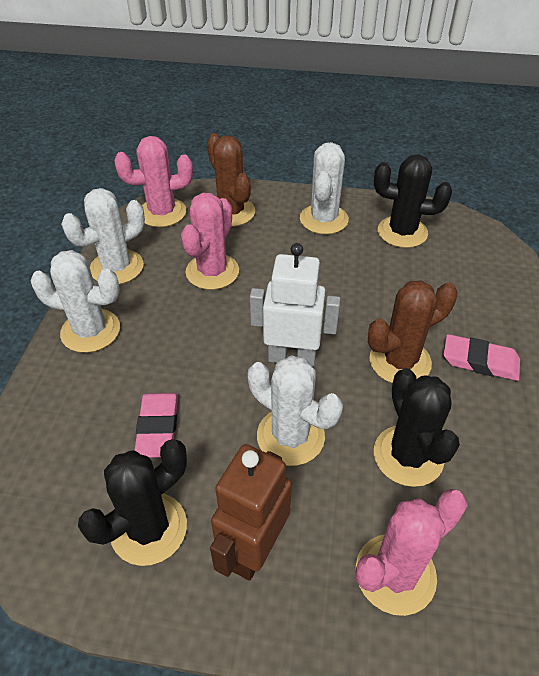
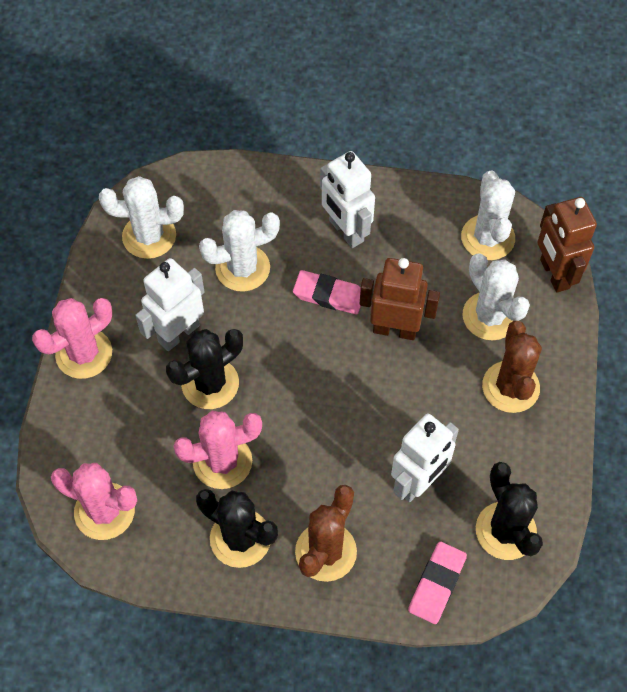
brown robot: 1 -> 2
white robot: 1 -> 3

